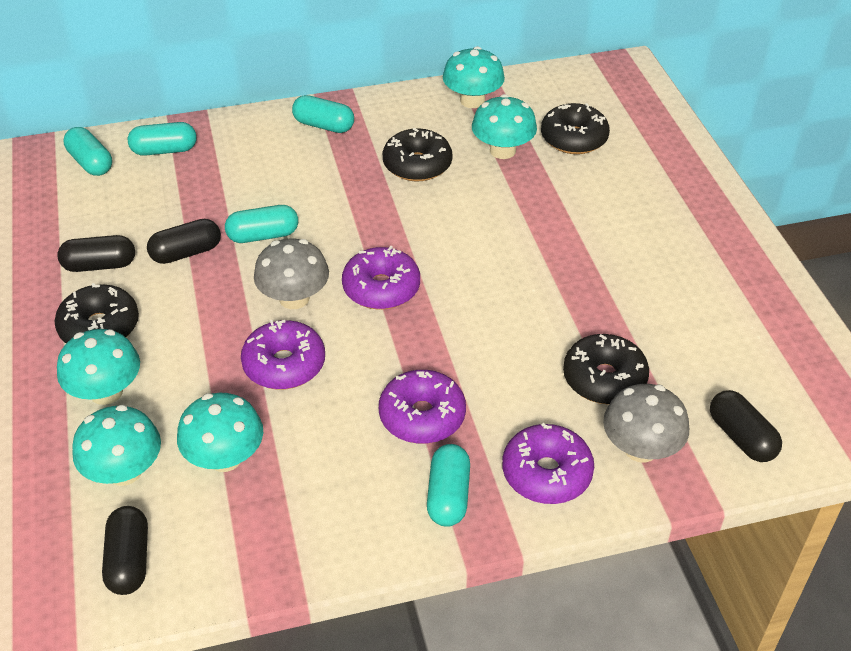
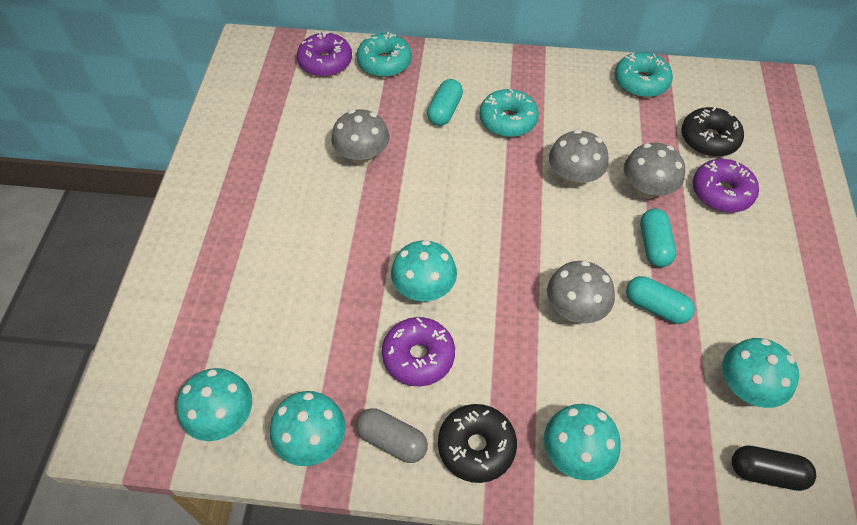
black capsule: 4 -> 1
black donut: 4 -> 2
grey capsule: 0 -> 1
grey mushroom: 2 -> 4
purple donut: 4 -> 3
turquoise capsule: 5 -> 3
turquoise donut: 0 -> 3

